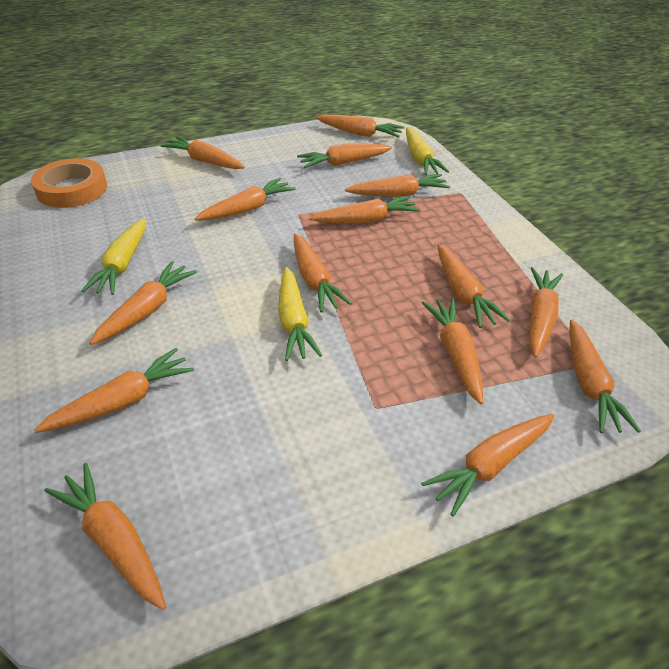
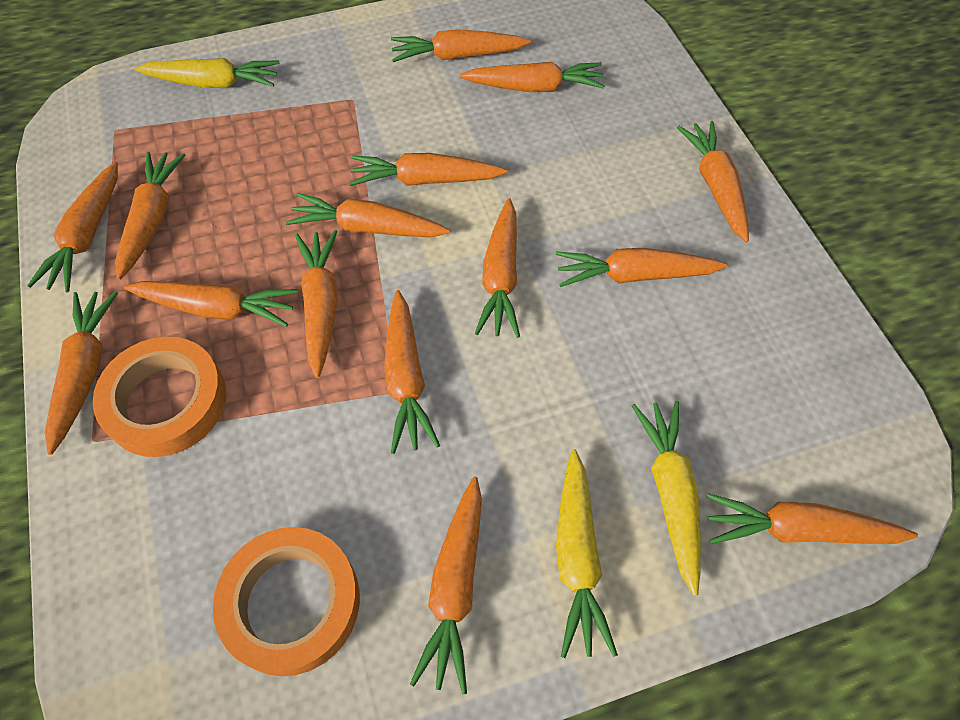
orange tape: 1 -> 2

